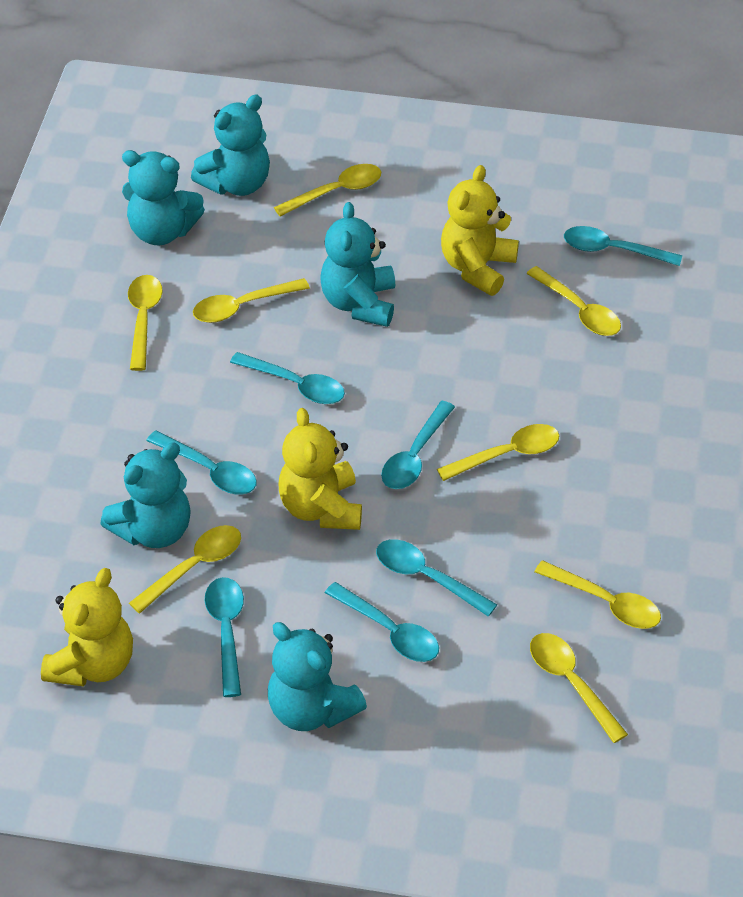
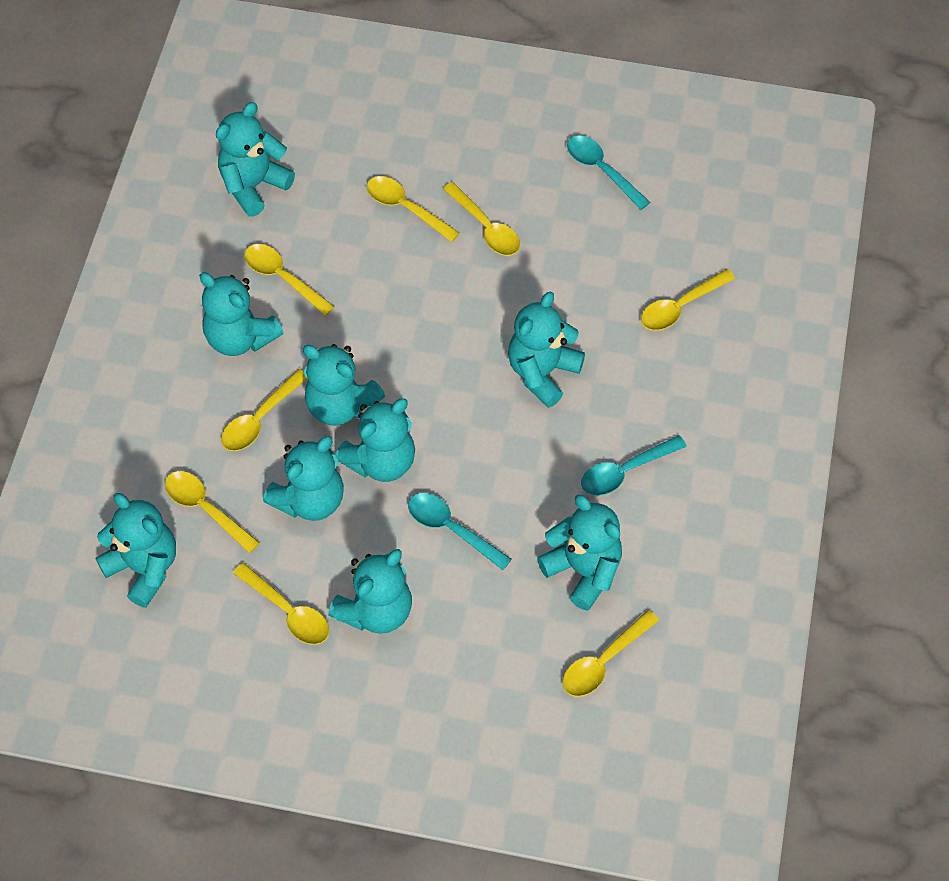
turquoise spoon: 7 -> 3
turquoise teddy bear: 5 -> 9
yellow teddy bear: 3 -> 0

